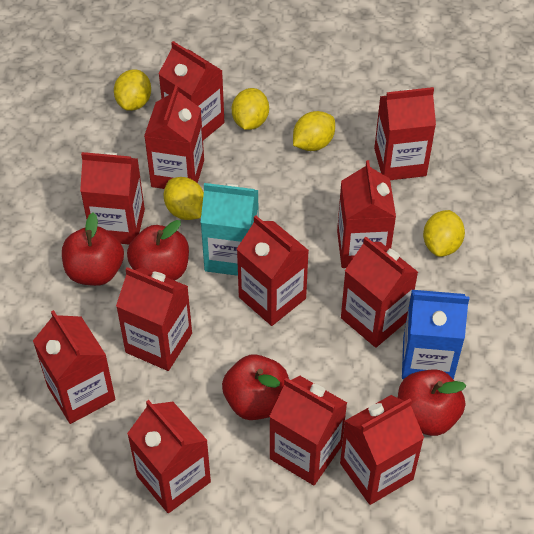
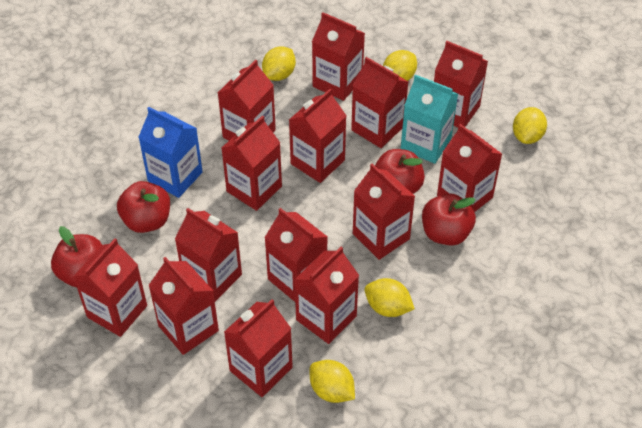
red carton: 12 -> 14

